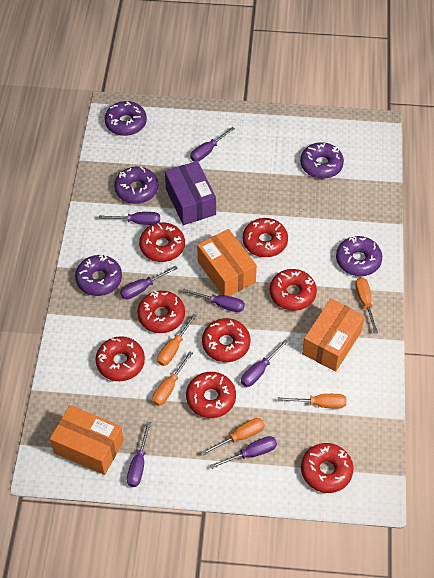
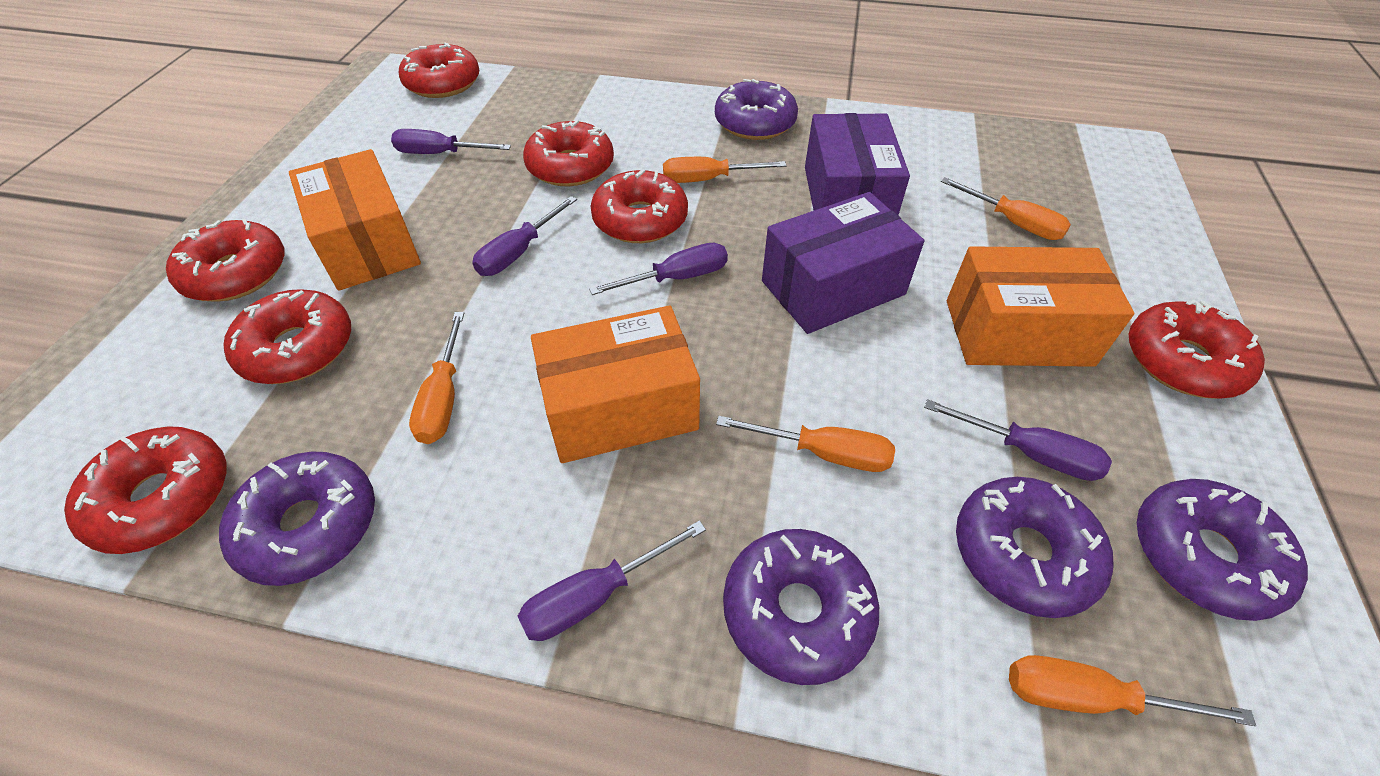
purple box: 1 -> 2
purple screwdriver: 7 -> 5
red donut: 8 -> 7

